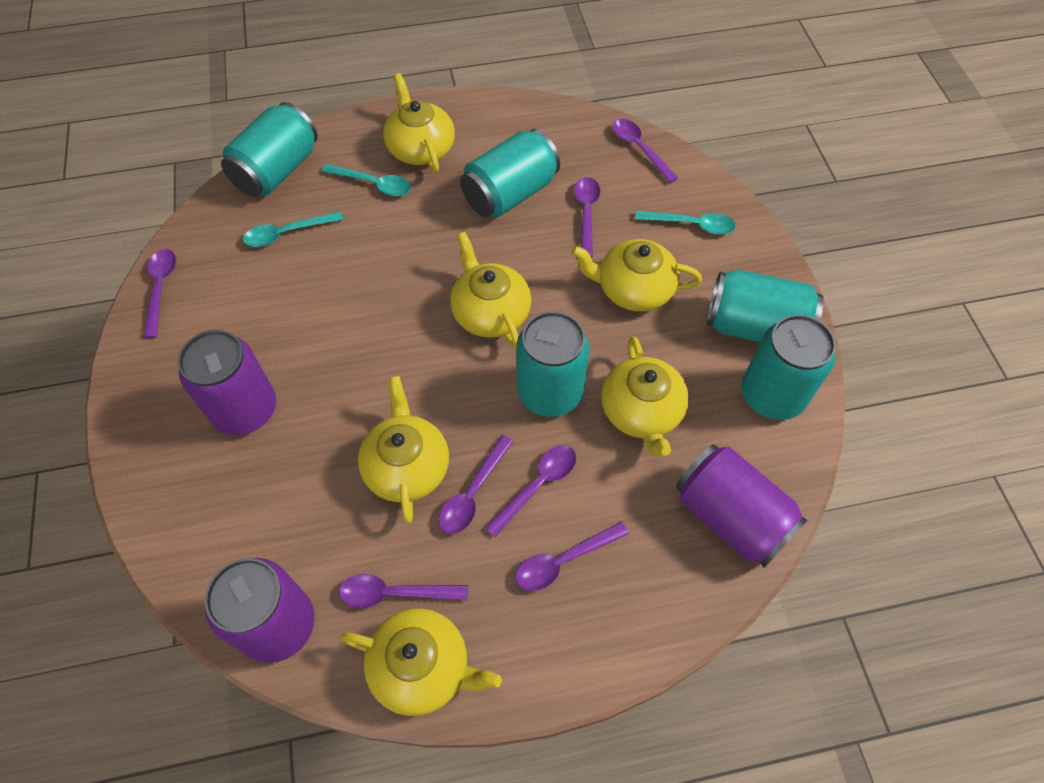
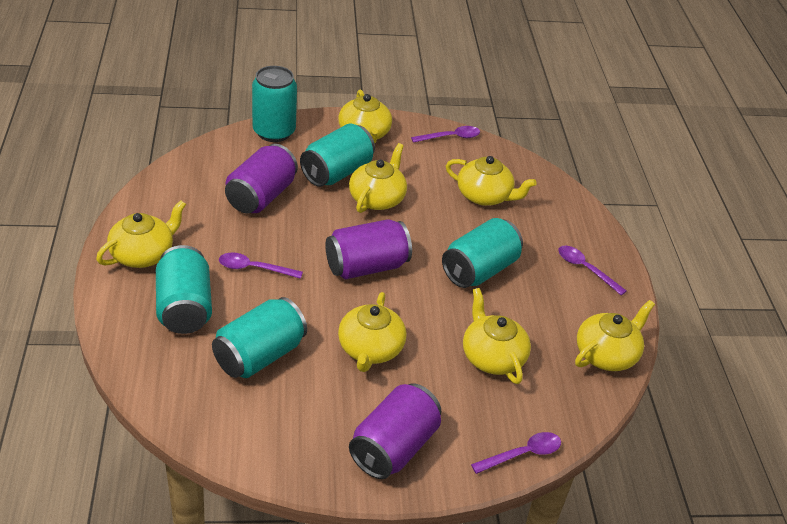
purple spoon: 7 -> 4
turquoise spoon: 3 -> 0
yellow teapot: 6 -> 7

